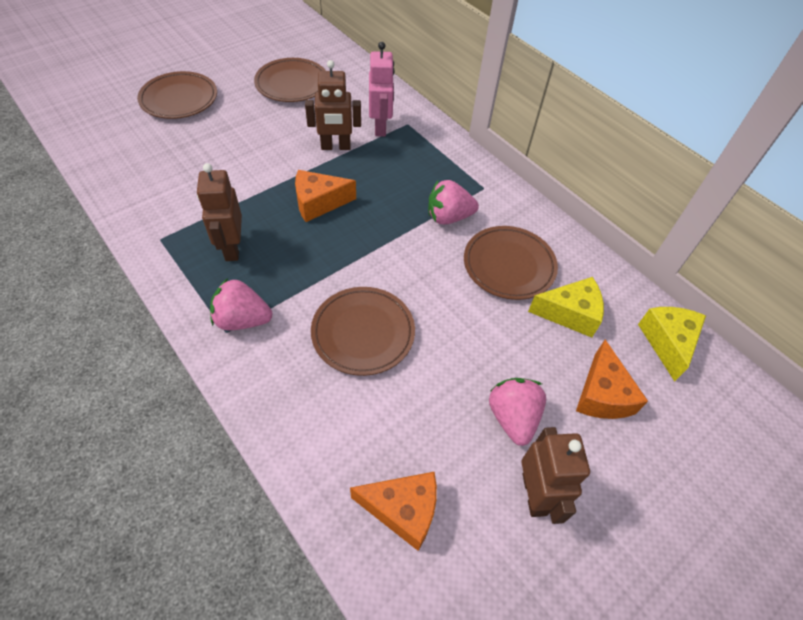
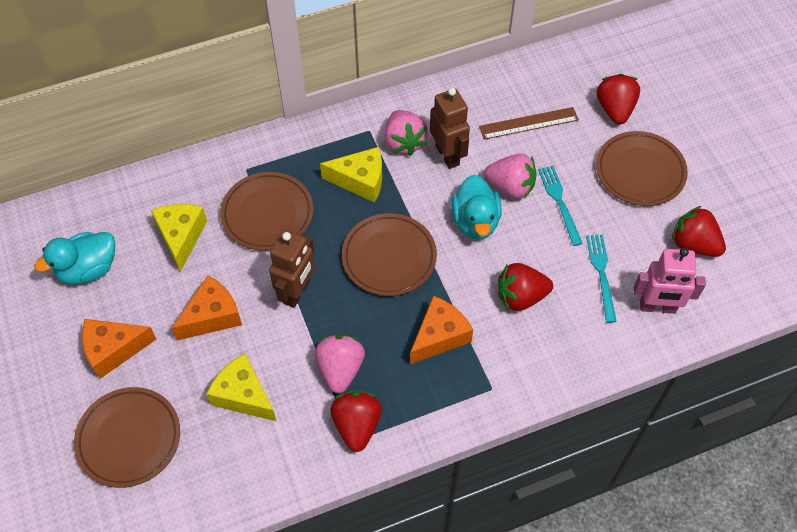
brown robot: 3 -> 2
brown ruler: 0 -> 1
red strawberry: 0 -> 4
turquoise duck: 0 -> 2
turquoise fork: 0 -> 2
yellow cheese: 2 -> 3

